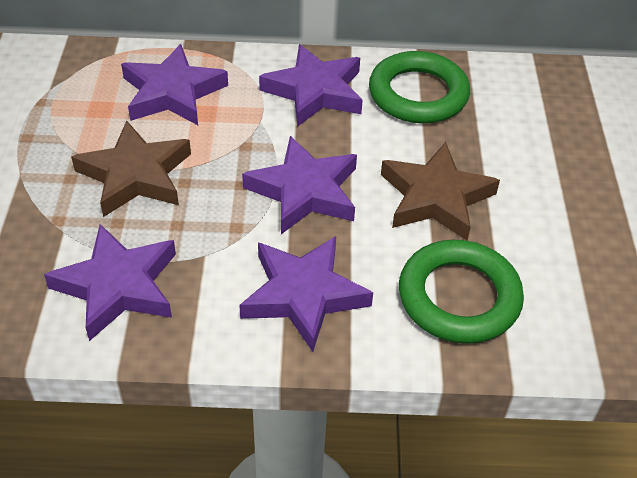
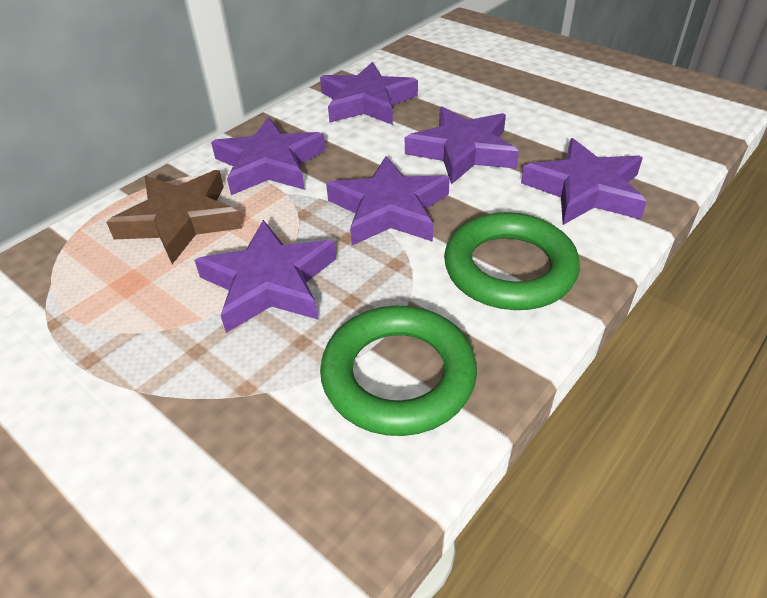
brown star: 2 -> 1
purple star: 5 -> 6

